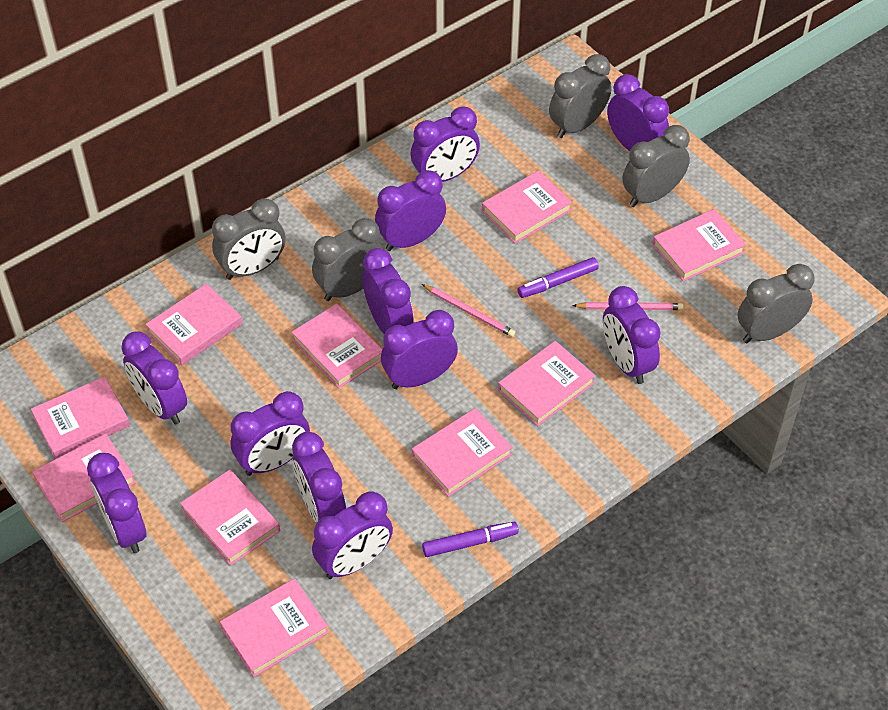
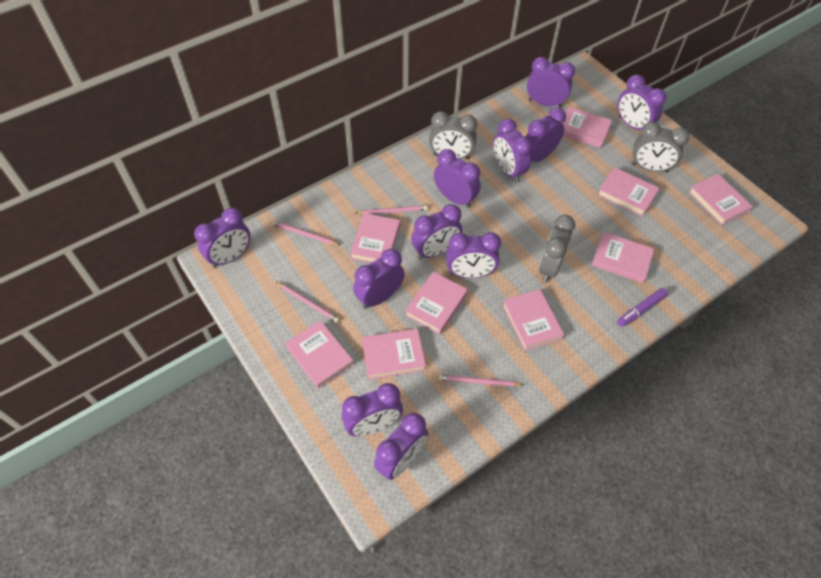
grey clock: 5 -> 3
pink book: 10 -> 9
pink pencil: 2 -> 4
purple marker: 2 -> 1

